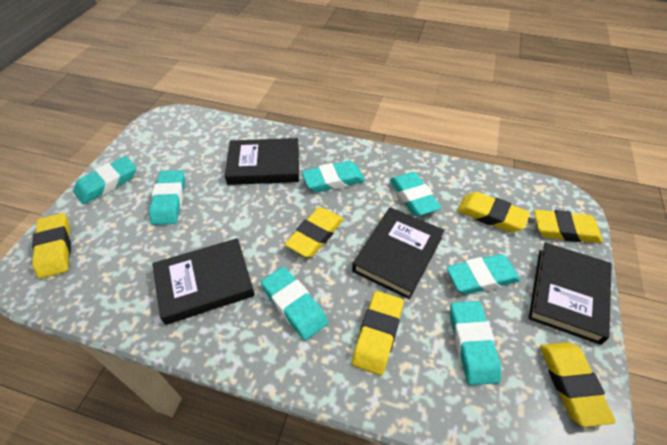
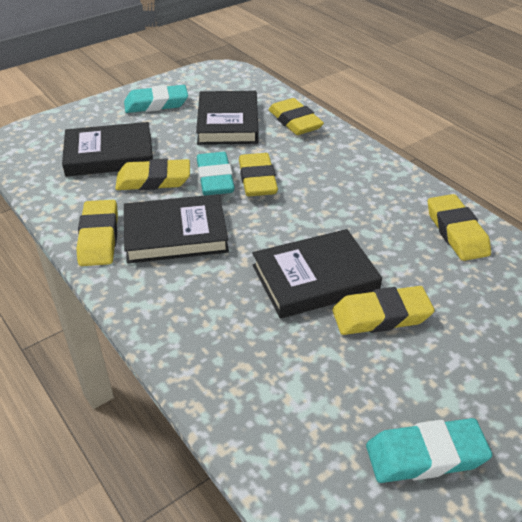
turquoise eraser: 7 -> 3

